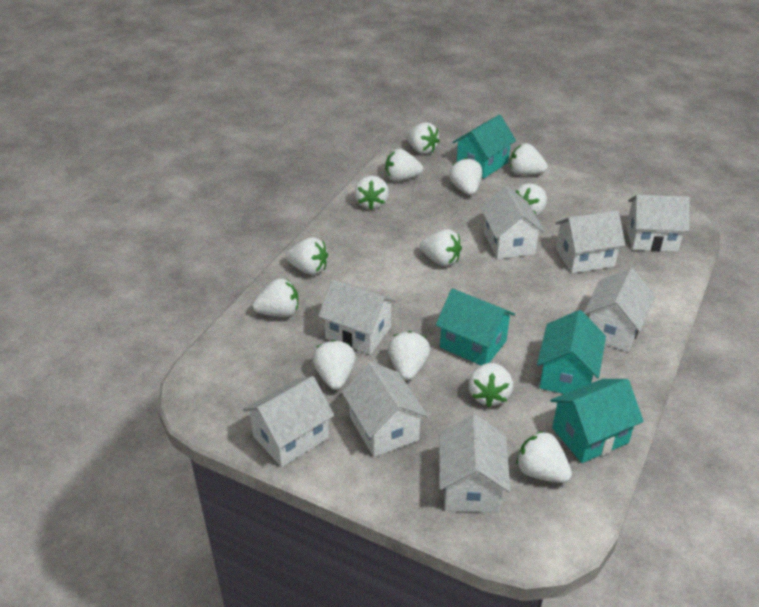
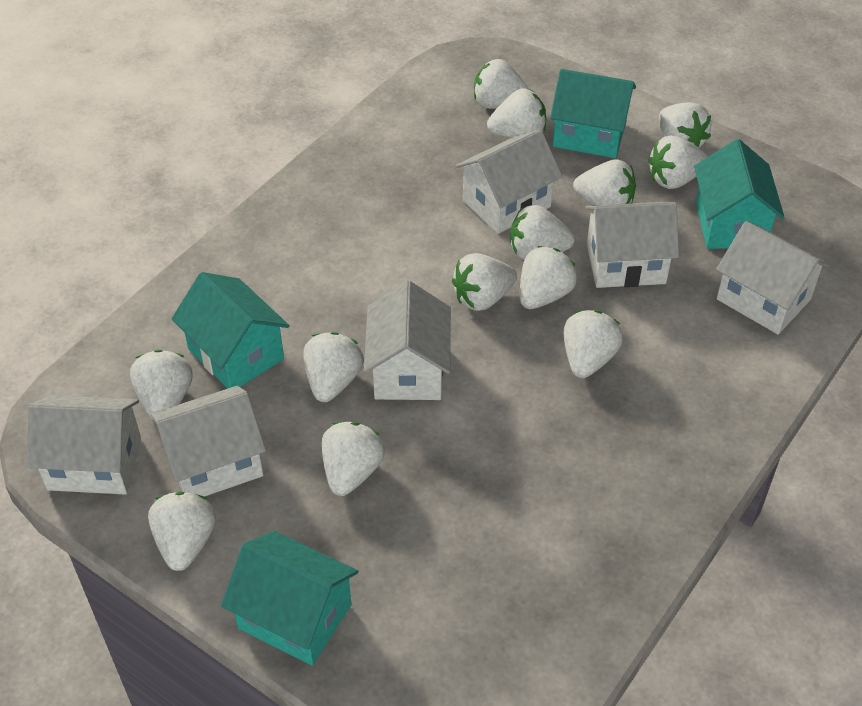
white house: 8 -> 6

